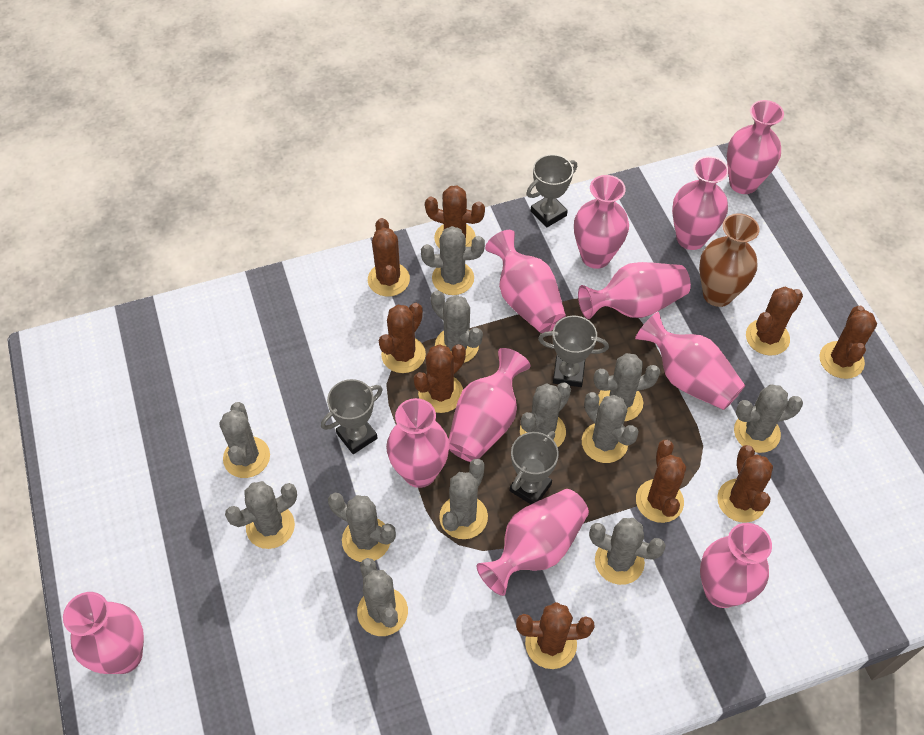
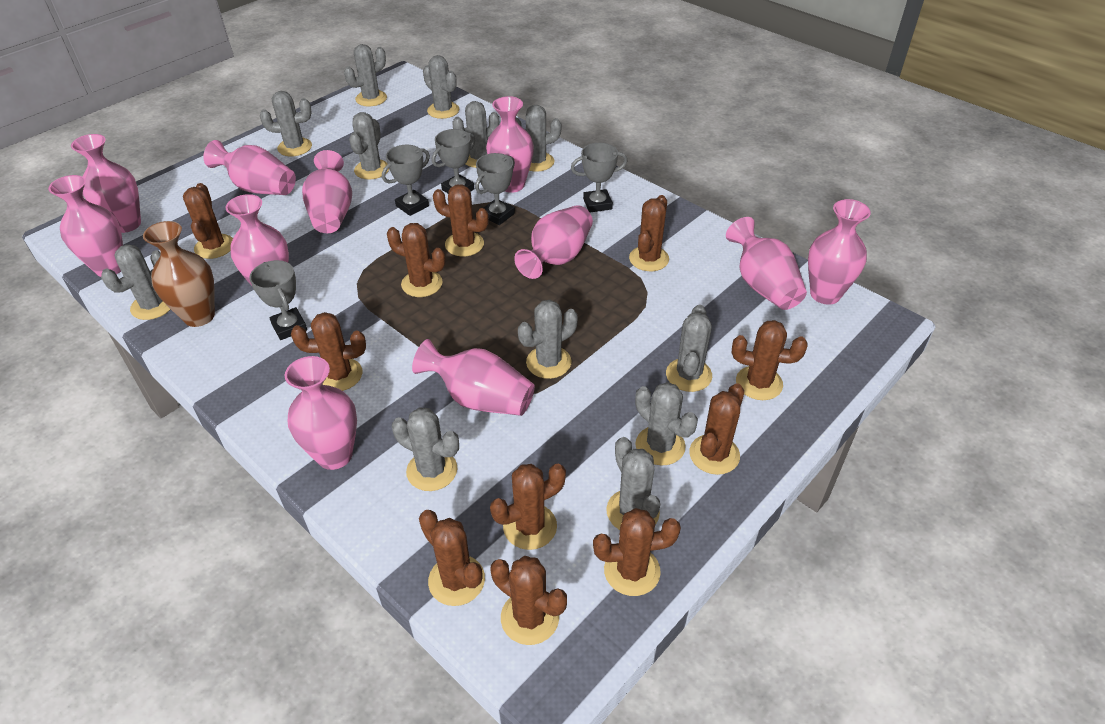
brown cactus: 9 -> 11
grey trophy: 4 -> 5

